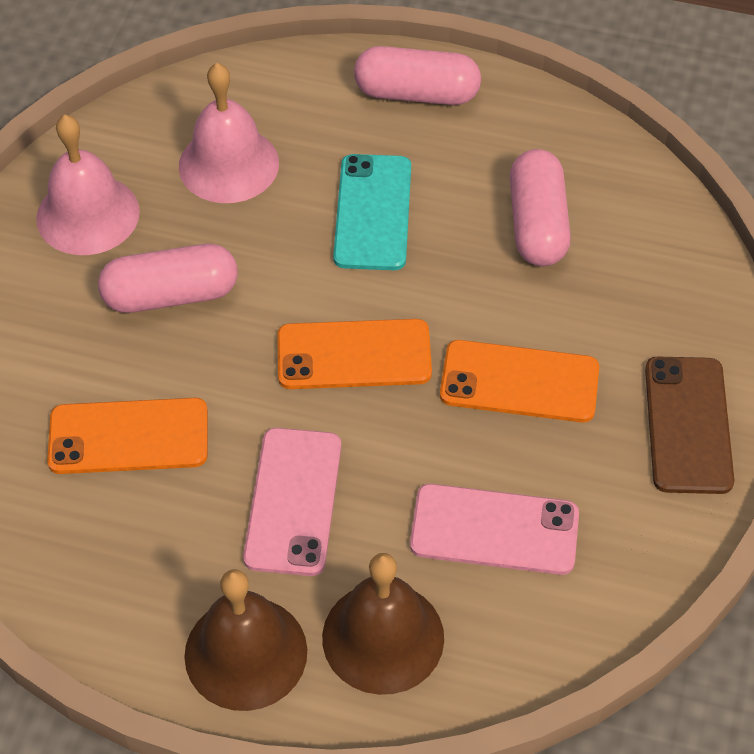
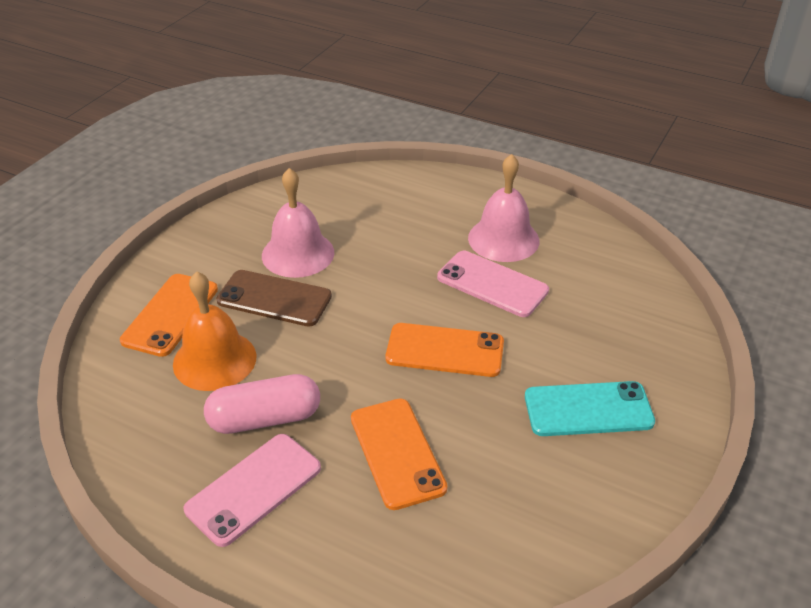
brown bell: 2 -> 0
orange bell: 0 -> 1
pink capsule: 3 -> 1

